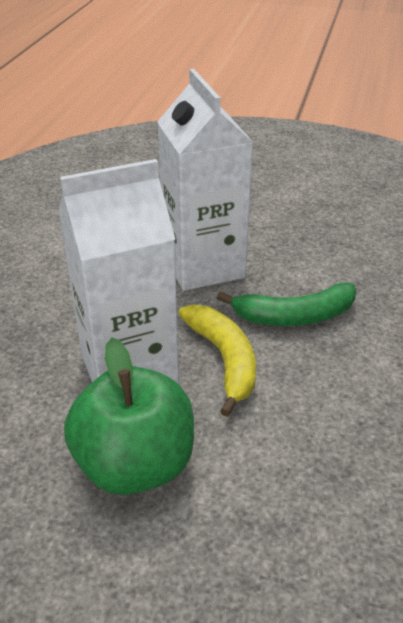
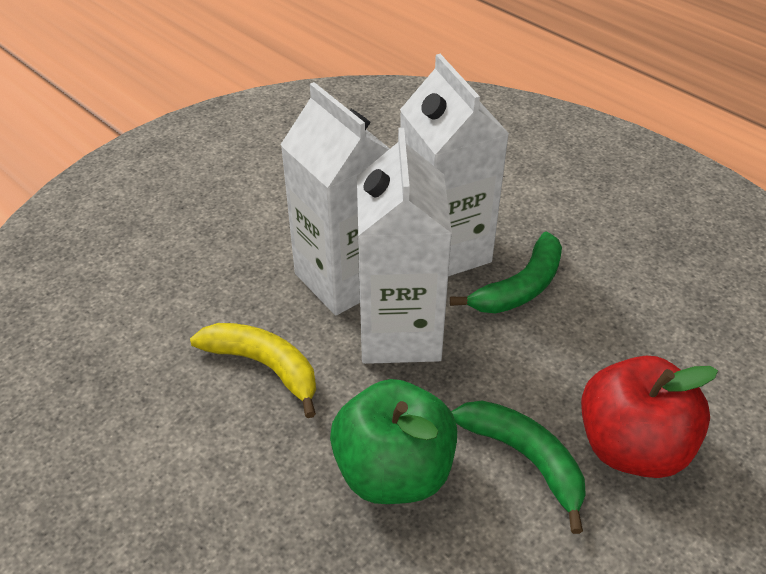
green banana: 1 -> 2
red apple: 0 -> 1
white carton: 2 -> 3

